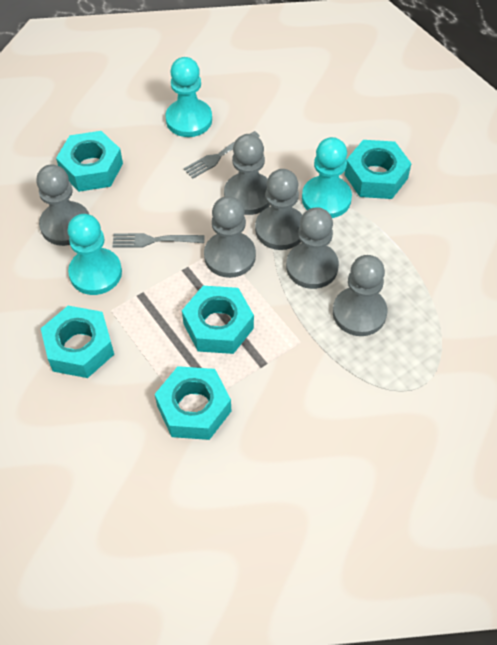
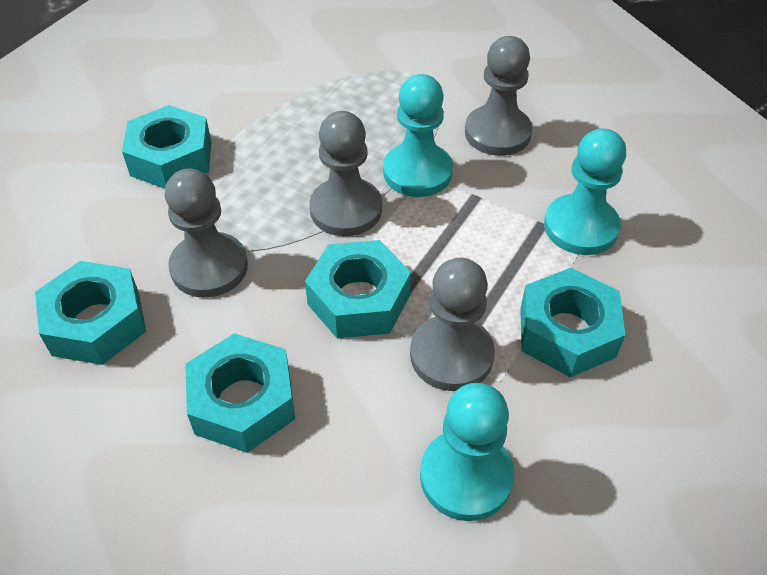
grey fork: 2 -> 0
grey pawn: 6 -> 4

